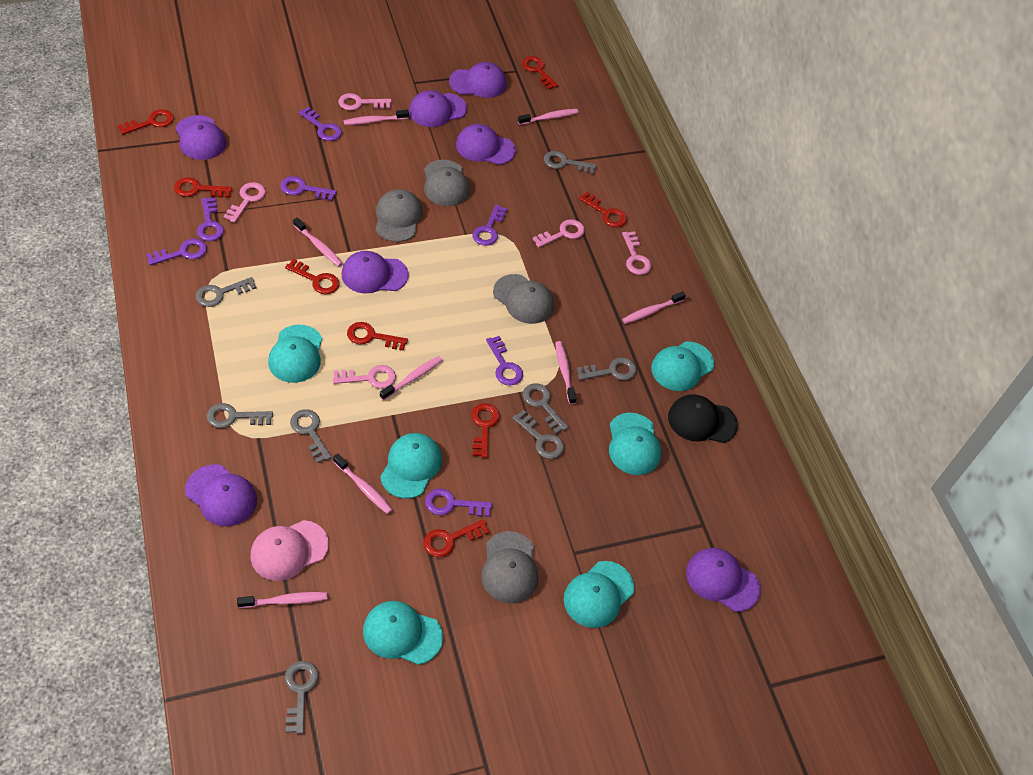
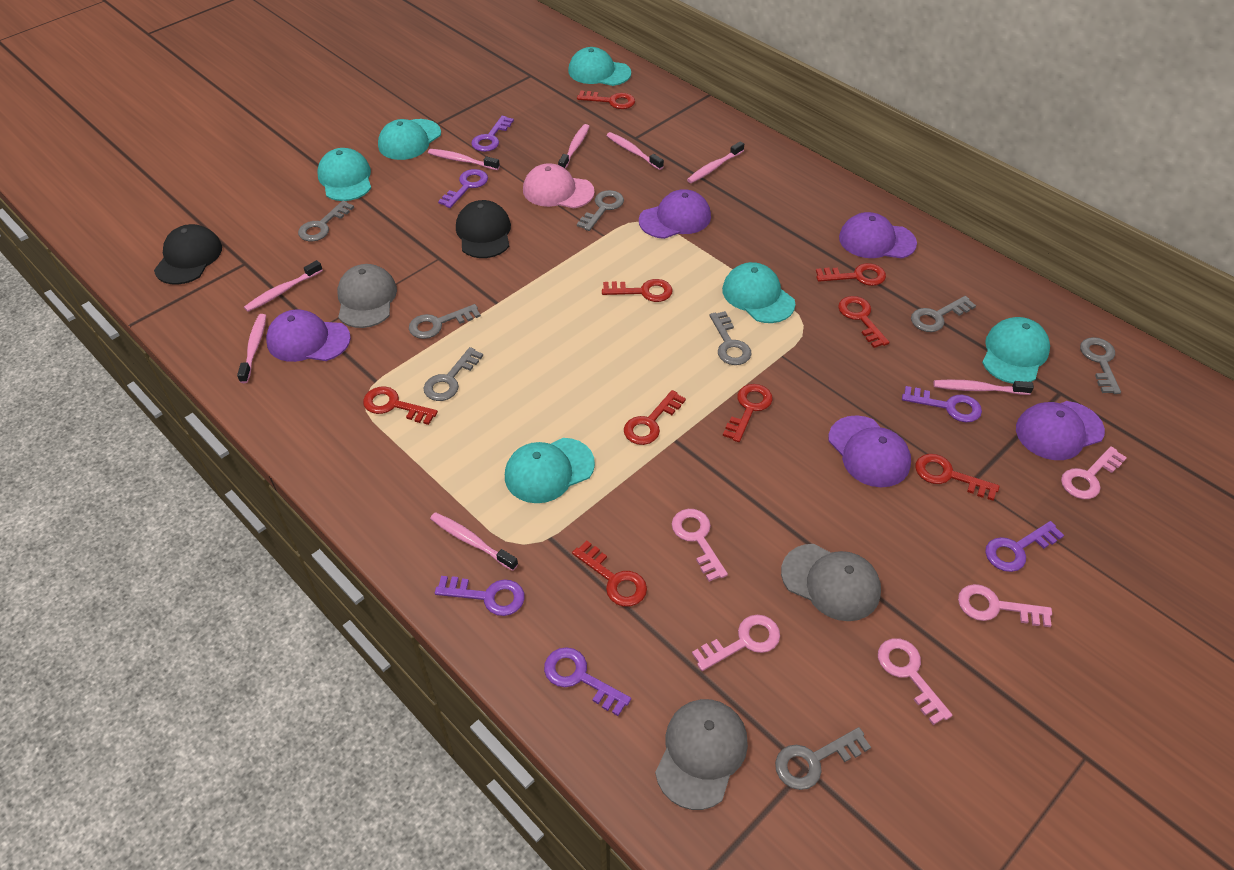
black cap: 1 -> 2
grey cap: 4 -> 3
purple cap: 7 -> 5
purple key: 7 -> 6
red key: 8 -> 9

